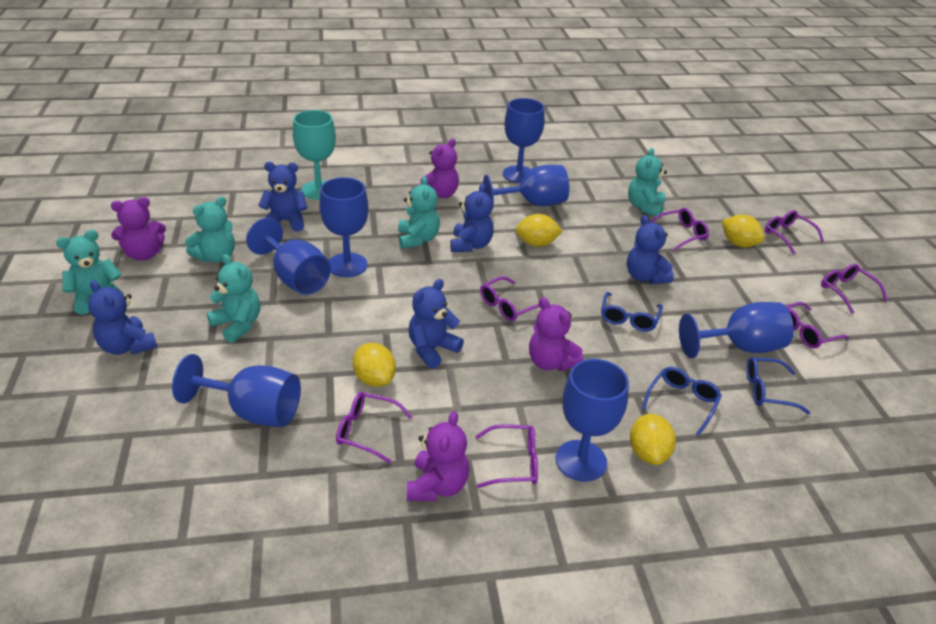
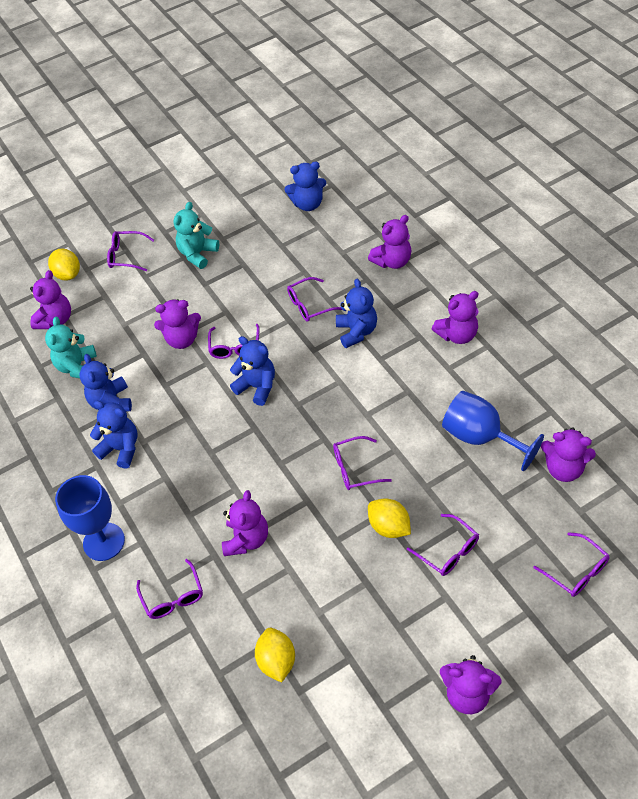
blue glasses: 3 -> 0
blue goblet: 7 -> 2
purple teddy bear: 4 -> 7
turquoise goblet: 1 -> 0
turquoise teddy bear: 5 -> 2
yellow lemon: 4 -> 3

